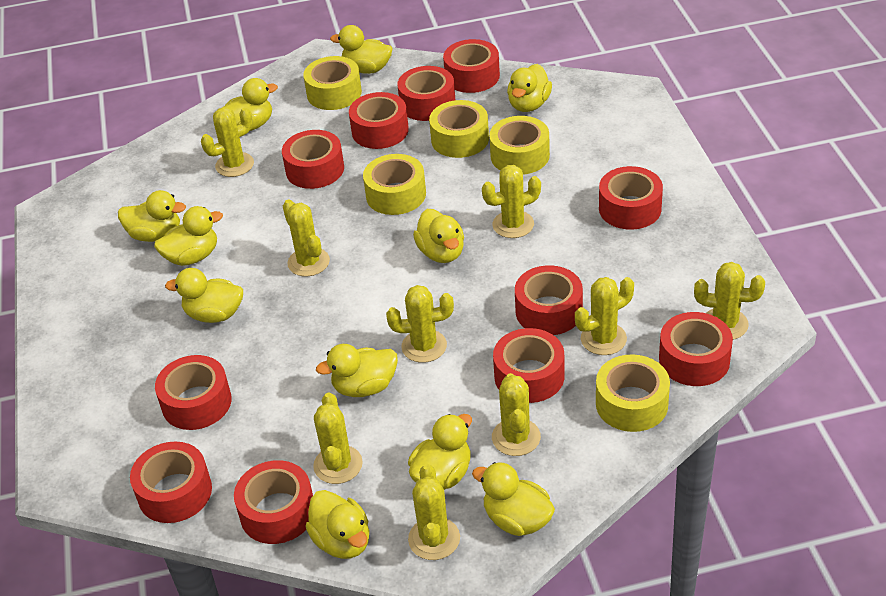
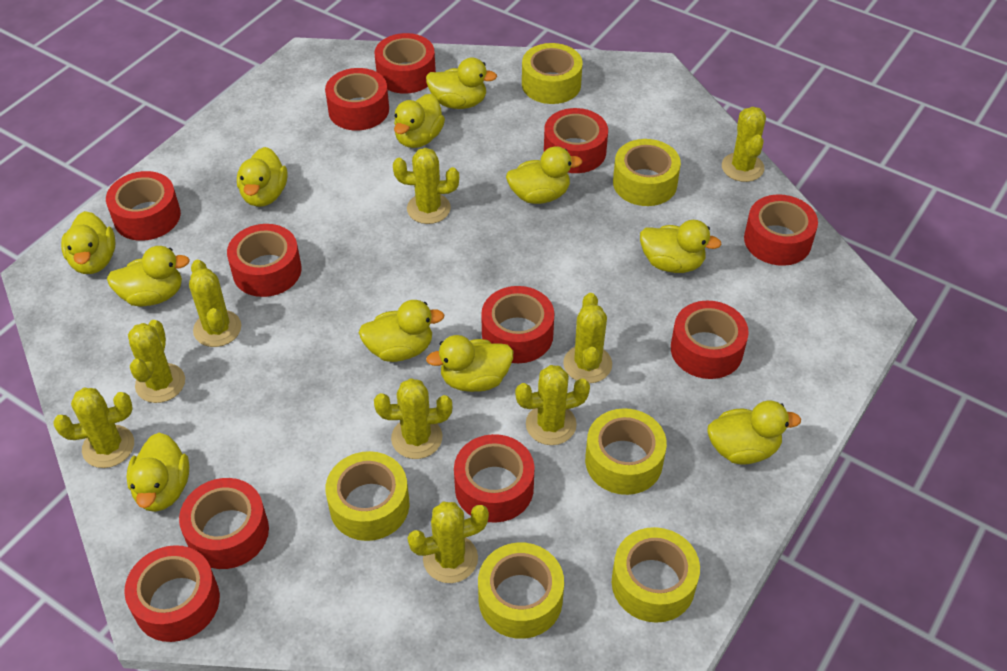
yellow tape: 5 -> 6

